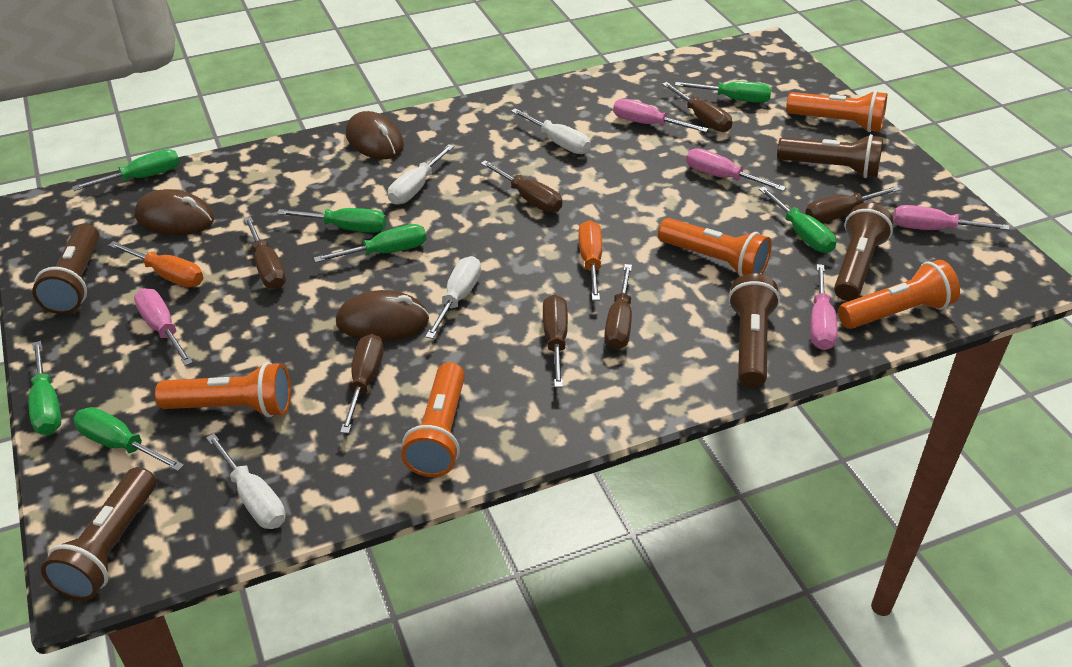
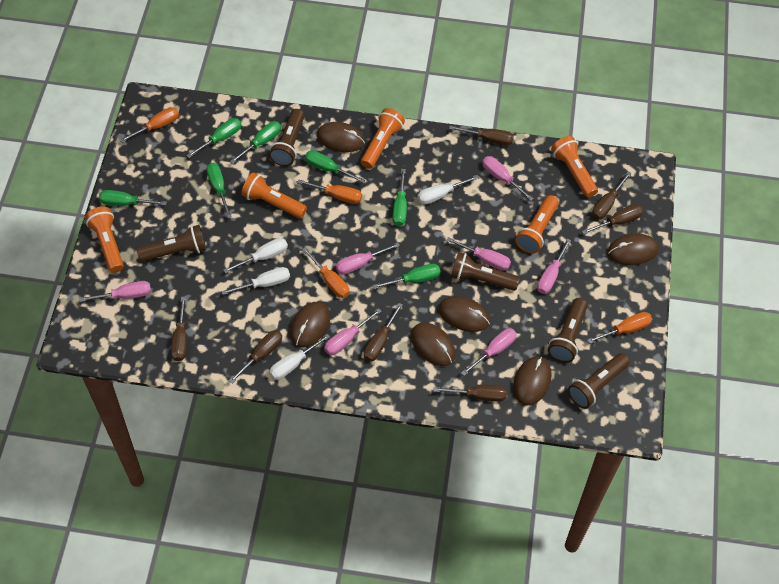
brown mouse: 3 -> 6
orange screwdriver: 2 -> 4
pink screwdriver: 5 -> 7

